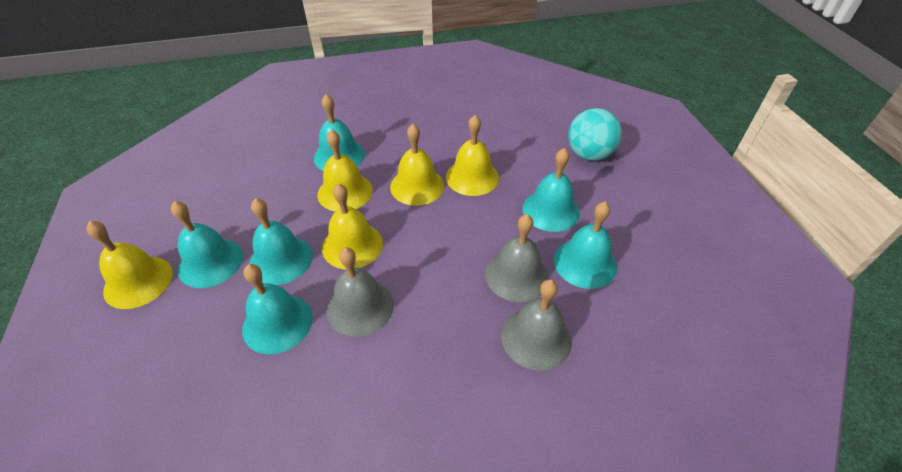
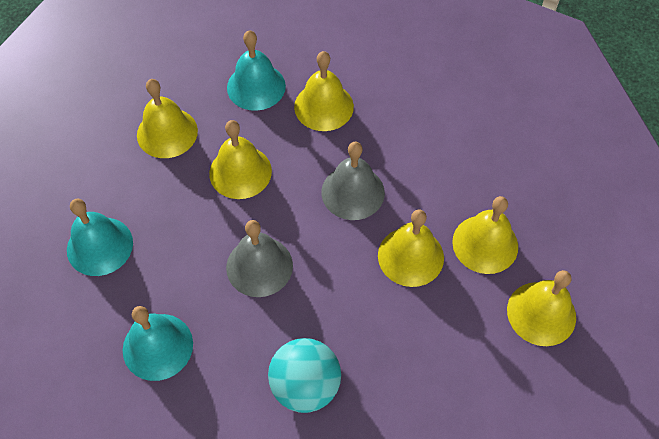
grey bell: 3 -> 2
turquoise bell: 6 -> 3
yellow bell: 5 -> 6

